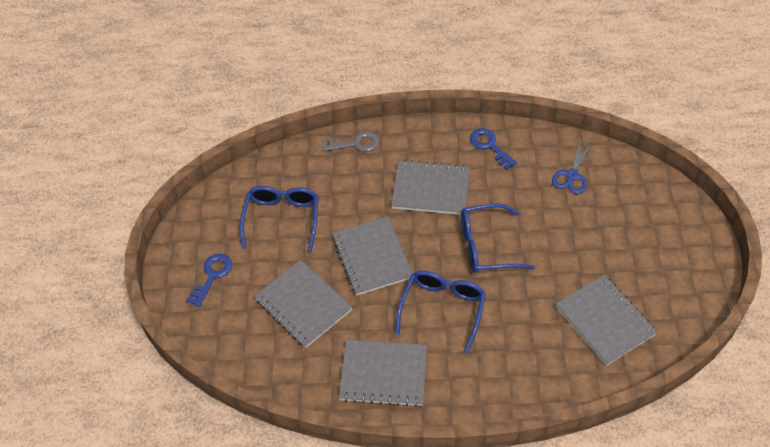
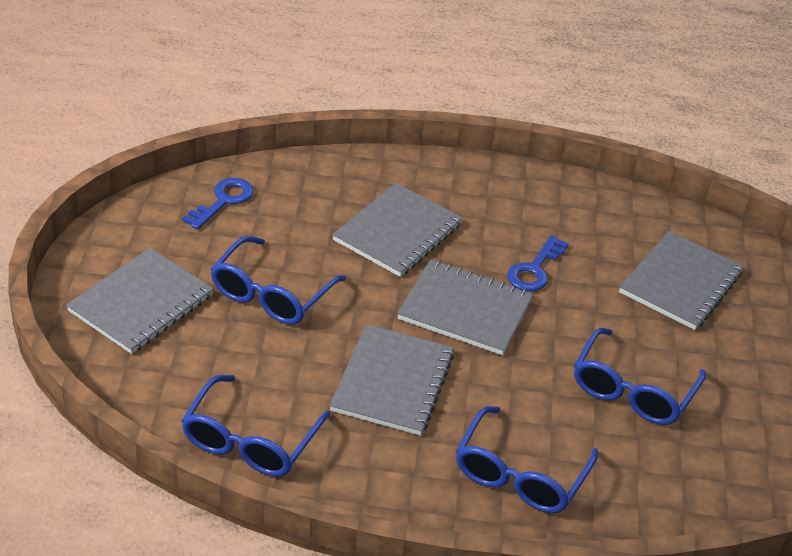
blue glasses: 3 -> 4
blue scissors: 1 -> 0
grey key: 1 -> 0

